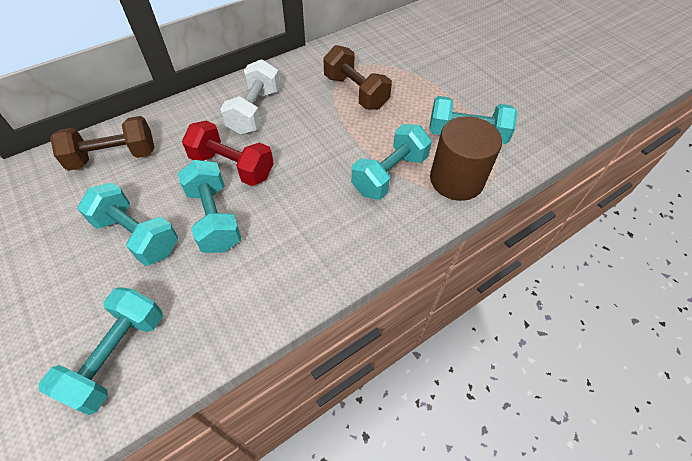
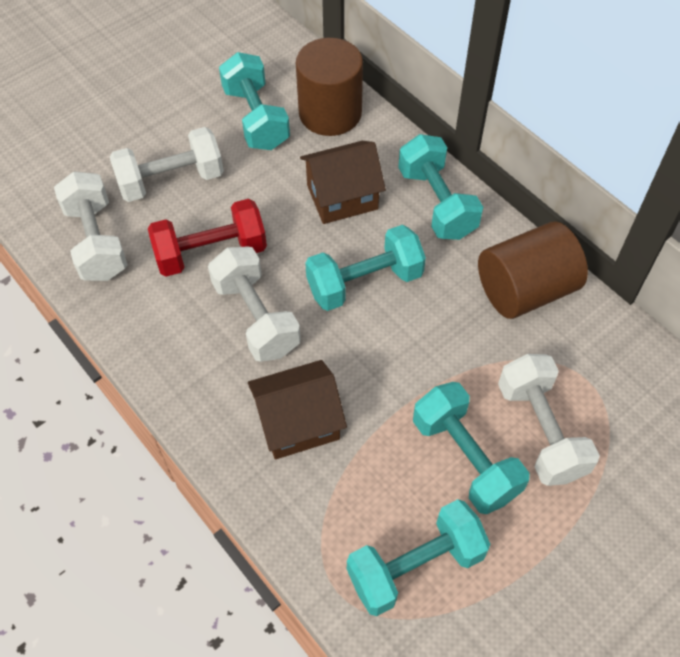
brown cylinder: 1 -> 2
brown dumbbell: 2 -> 0
brown house: 0 -> 2
white dumbbell: 1 -> 4

